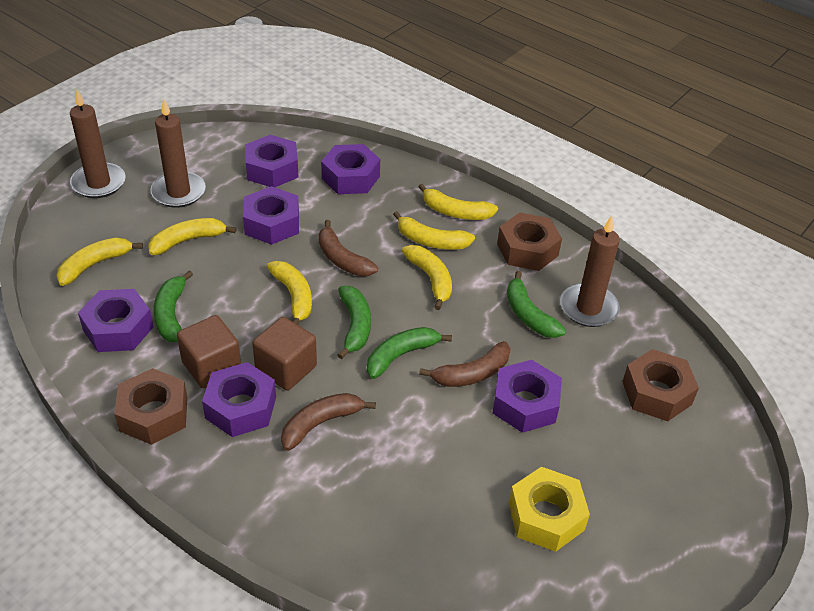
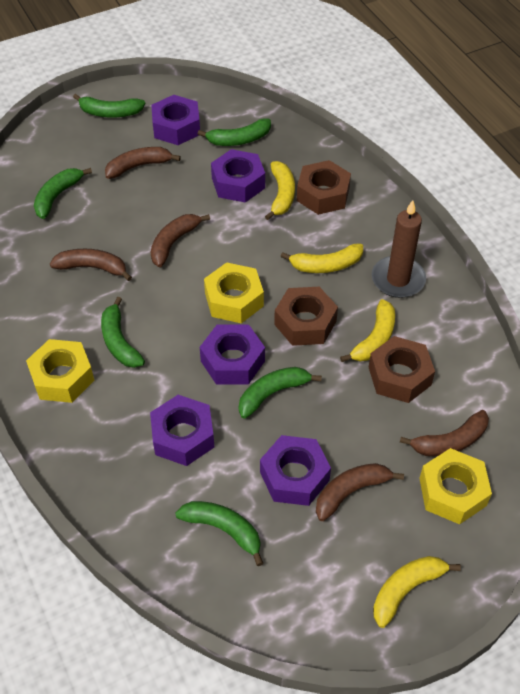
brown banana: 3 -> 5
brown candle: 3 -> 1
brown cube: 2 -> 0
green banana: 4 -> 6
purple nut: 6 -> 5
yellow banana: 6 -> 4
yellow nut: 1 -> 3

